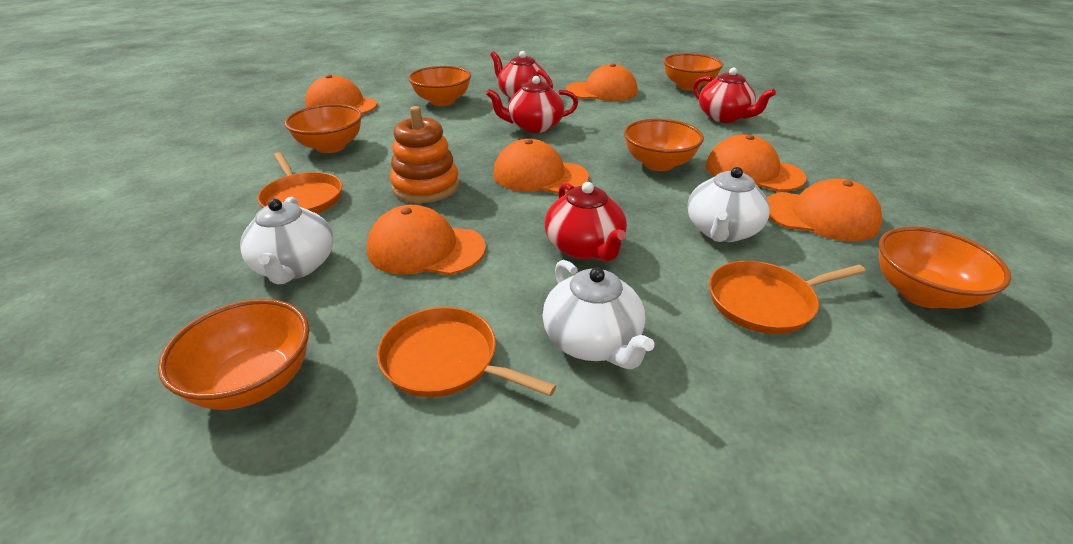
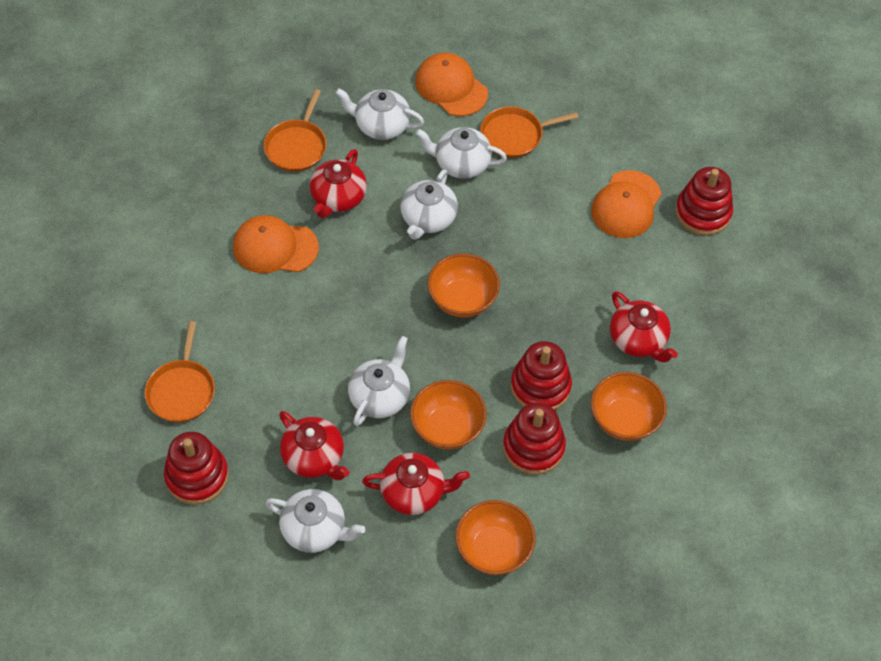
orange bowl: 6 -> 4
orange cap: 6 -> 3
orange stacking toy: 1 -> 0
red stacking toy: 0 -> 4
white teapot: 3 -> 5

